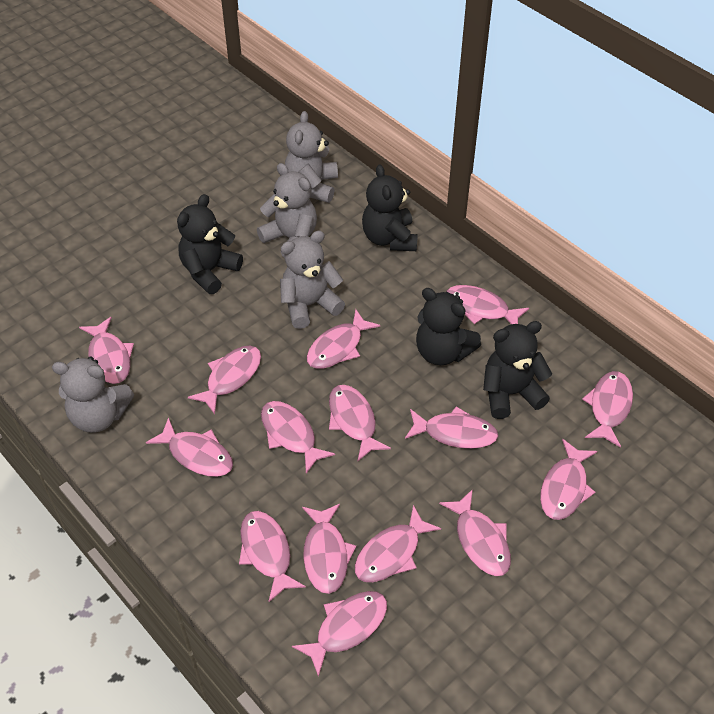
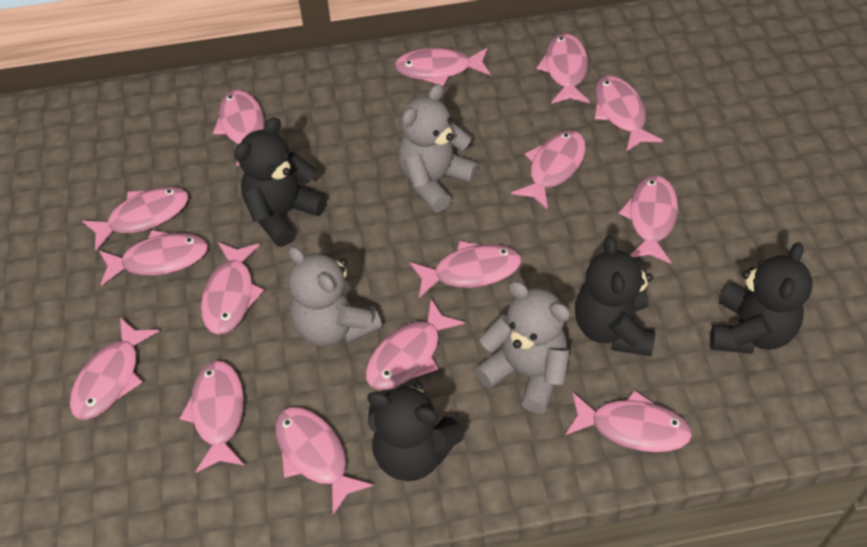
grey teddy bear: 4 -> 3

